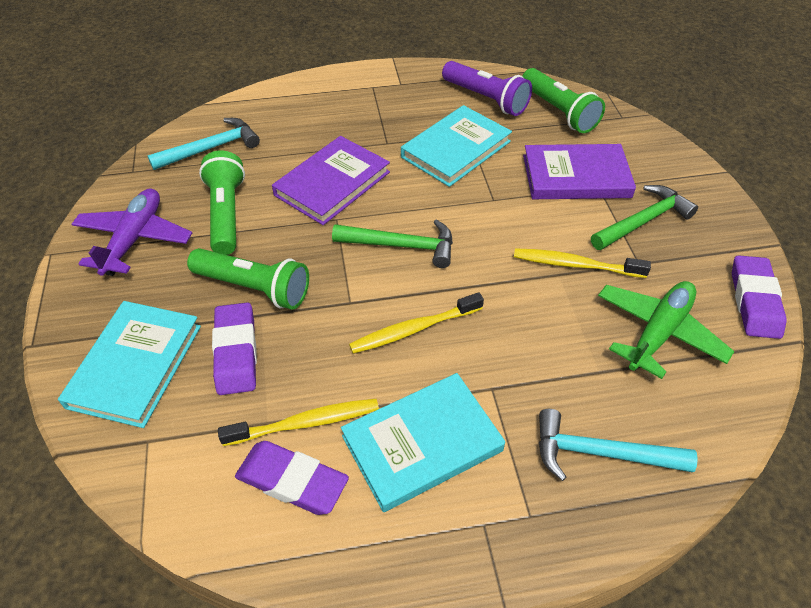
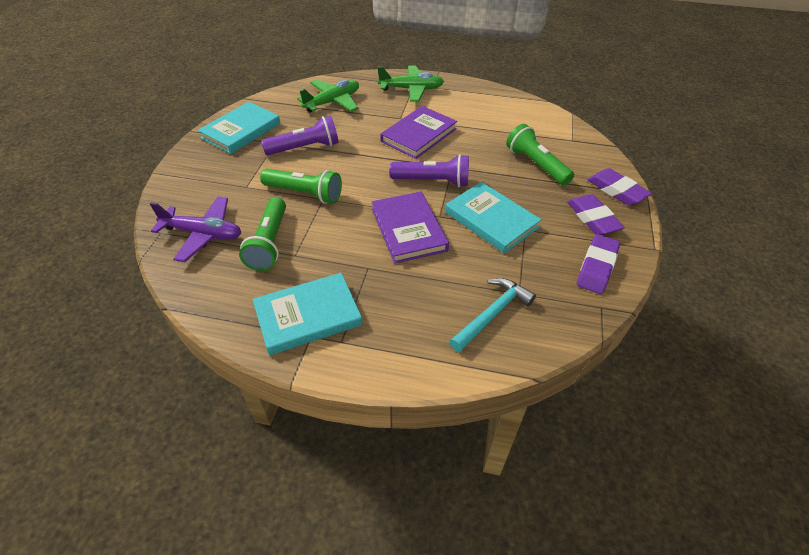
green hammer: 2 -> 0
green plane: 1 -> 2
purple flashlight: 1 -> 2
turquoise hammer: 2 -> 1
yellow toothbrush: 3 -> 0

